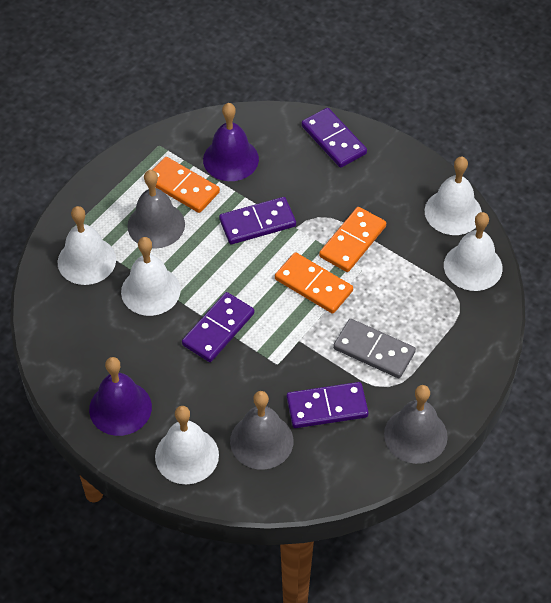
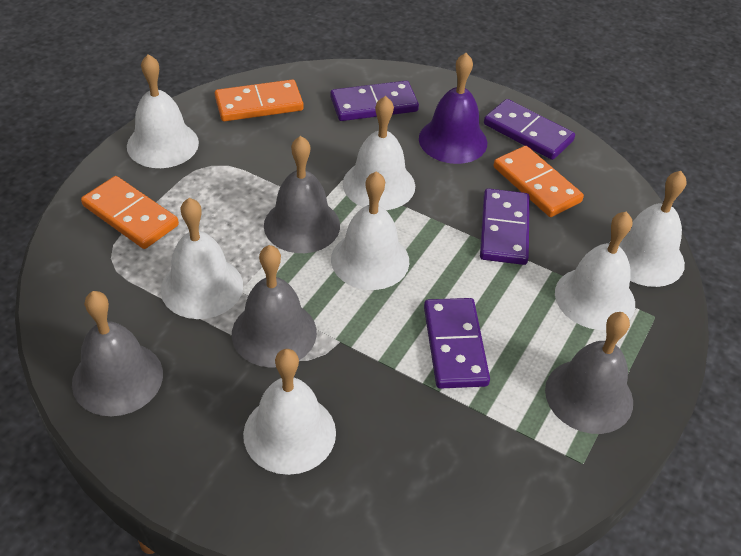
grey bell: 3 -> 4
grey domino: 1 -> 0
purple bell: 2 -> 1
white bell: 5 -> 7

